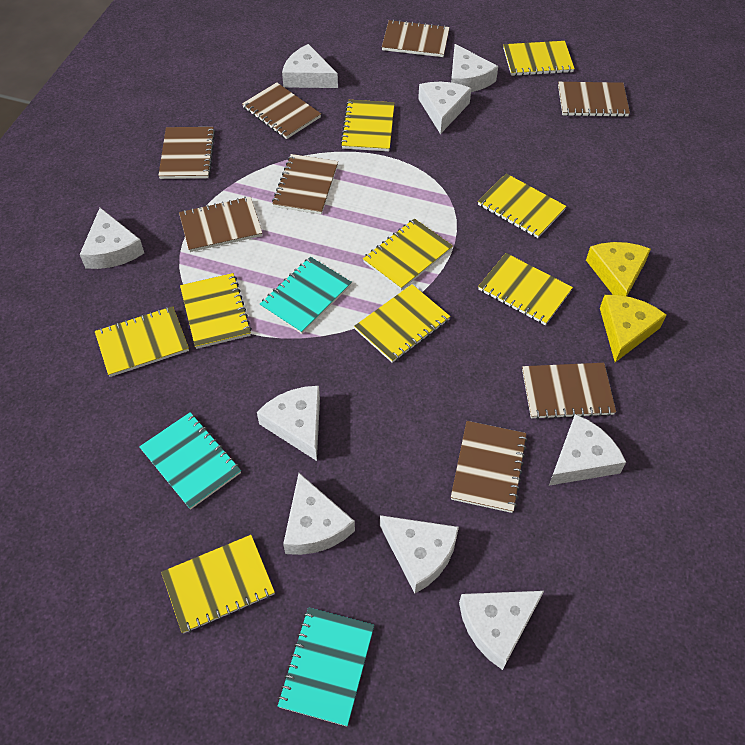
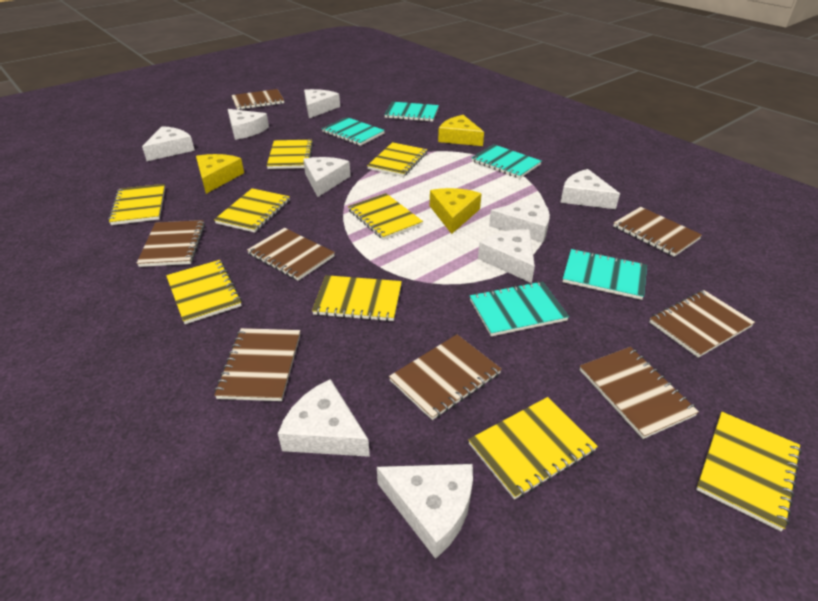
turquoise notebook: 3 -> 5
yellow cheese: 2 -> 3

